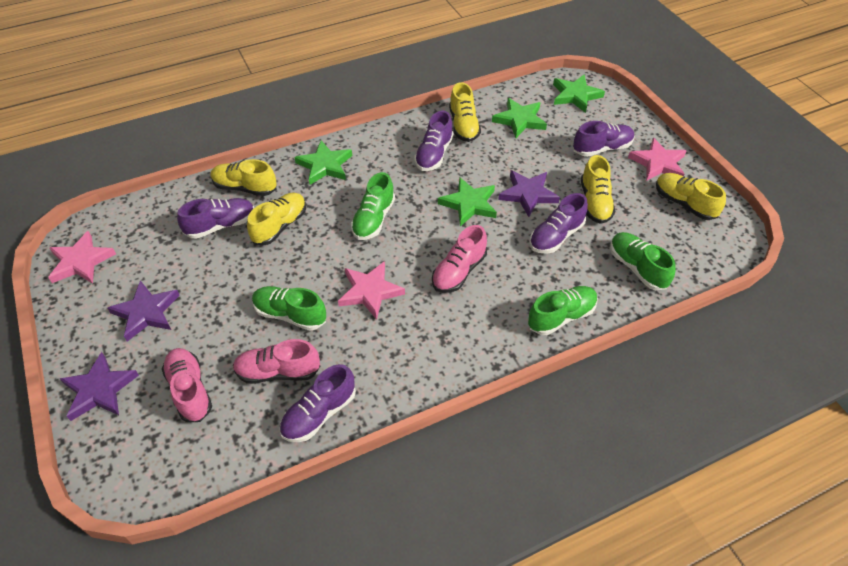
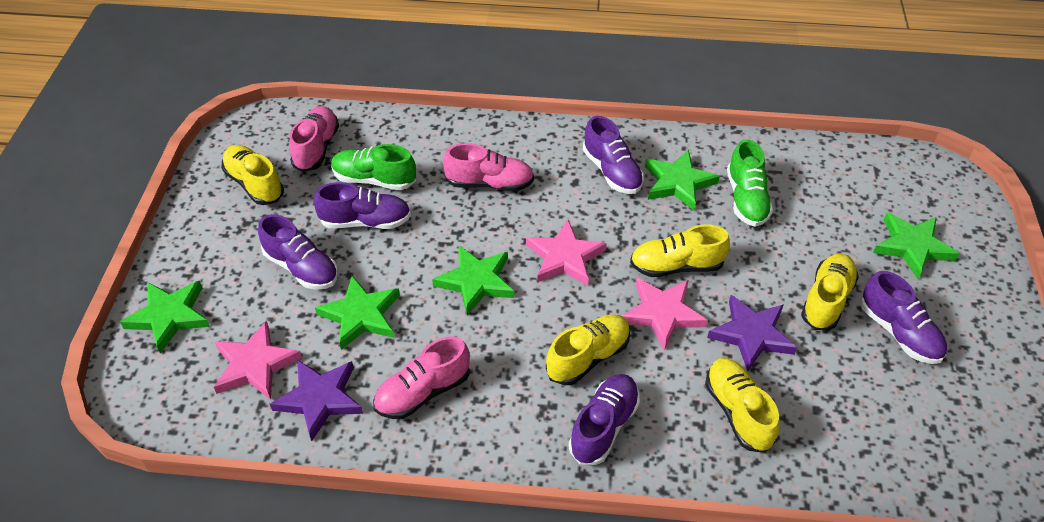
green shoe: 4 -> 2
green star: 4 -> 5
purple star: 3 -> 2

